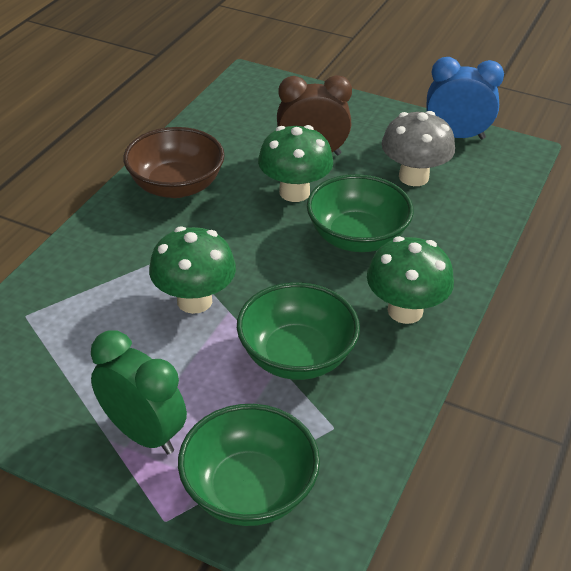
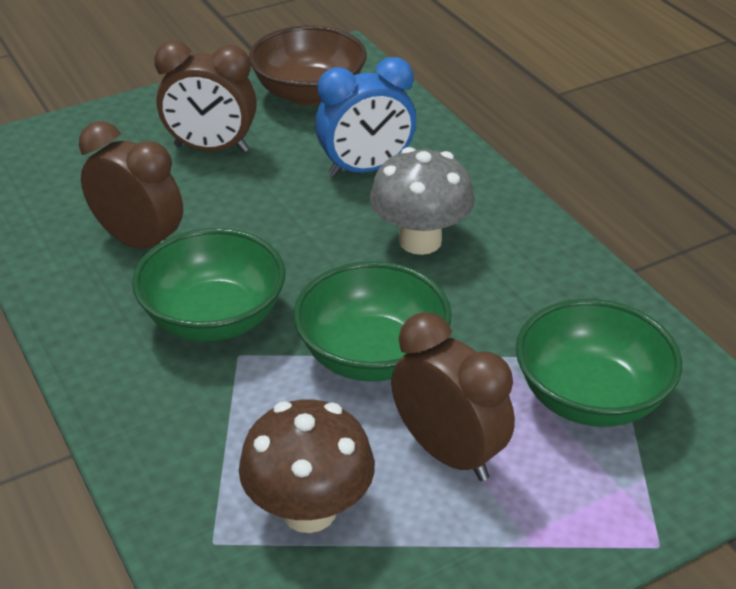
brown clock: 1 -> 3
brown mushroom: 0 -> 1
green clock: 1 -> 0
green mushroom: 3 -> 0

